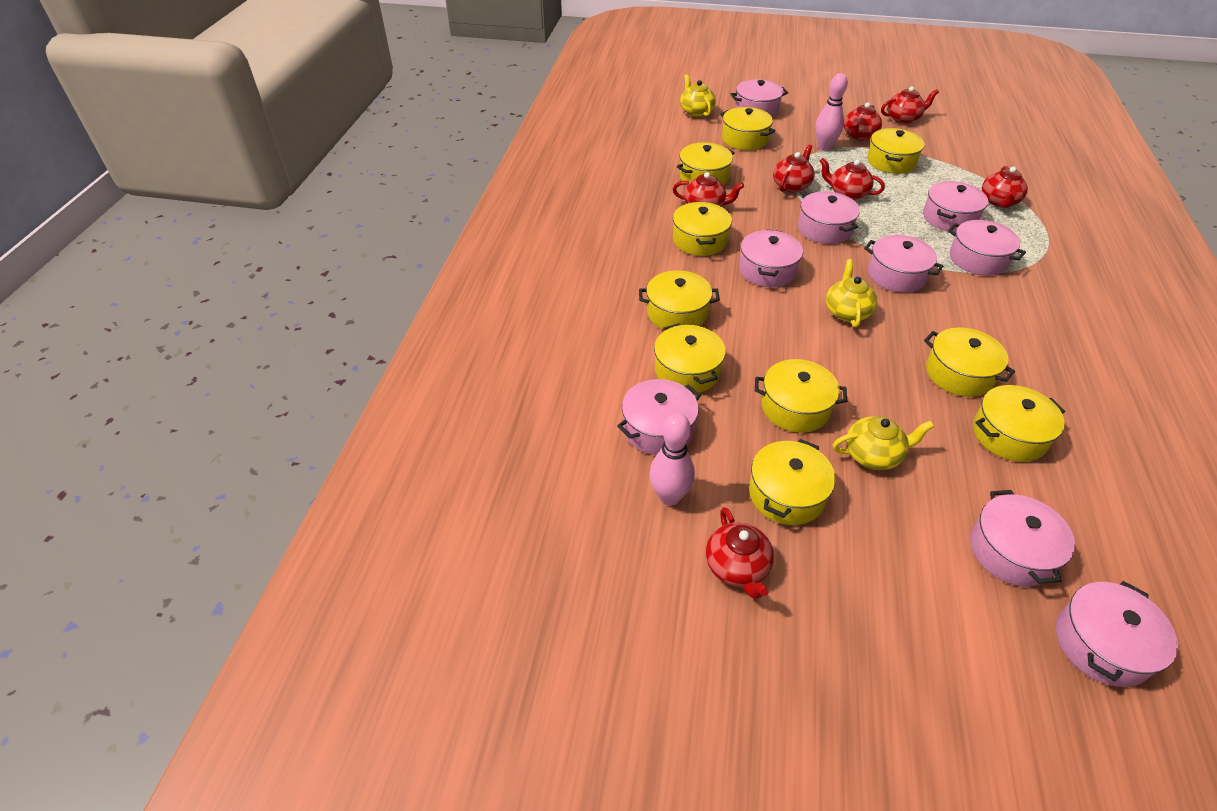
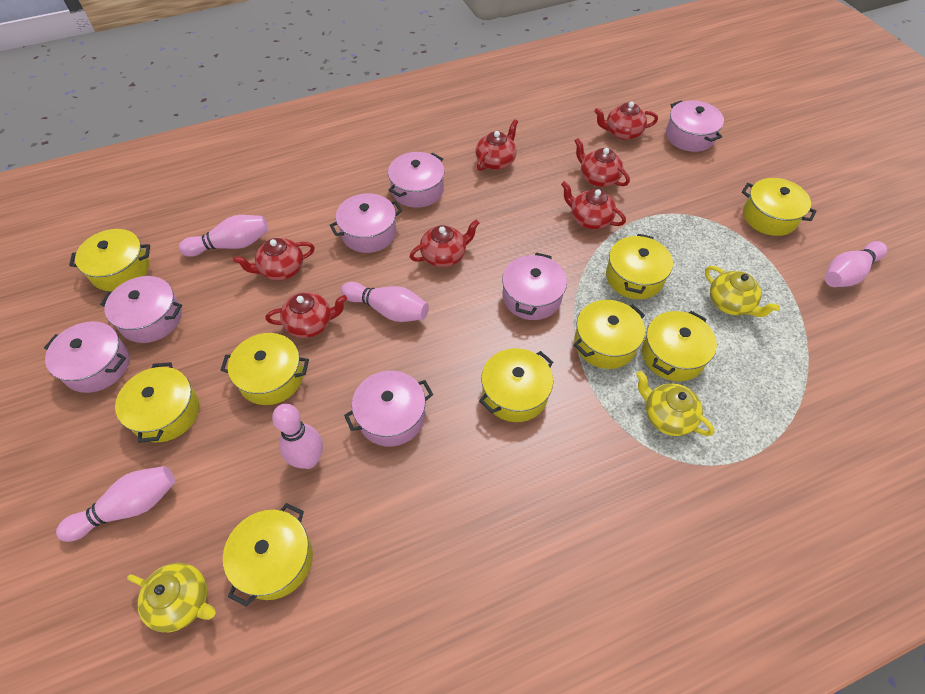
pink bowling pin: 2 -> 5
pink pot: 9 -> 7
yellow pot: 10 -> 9

